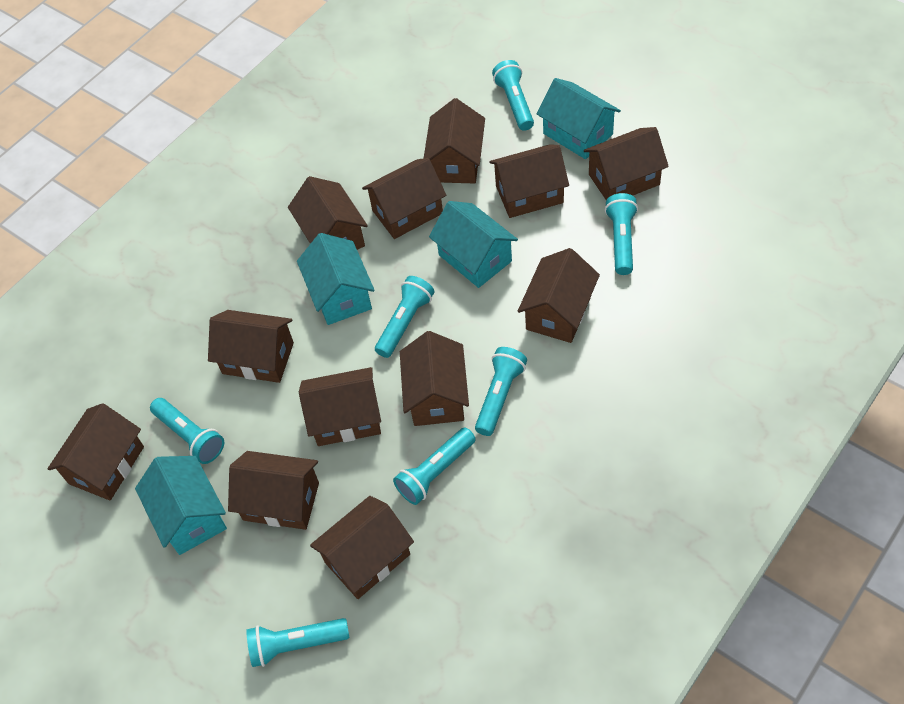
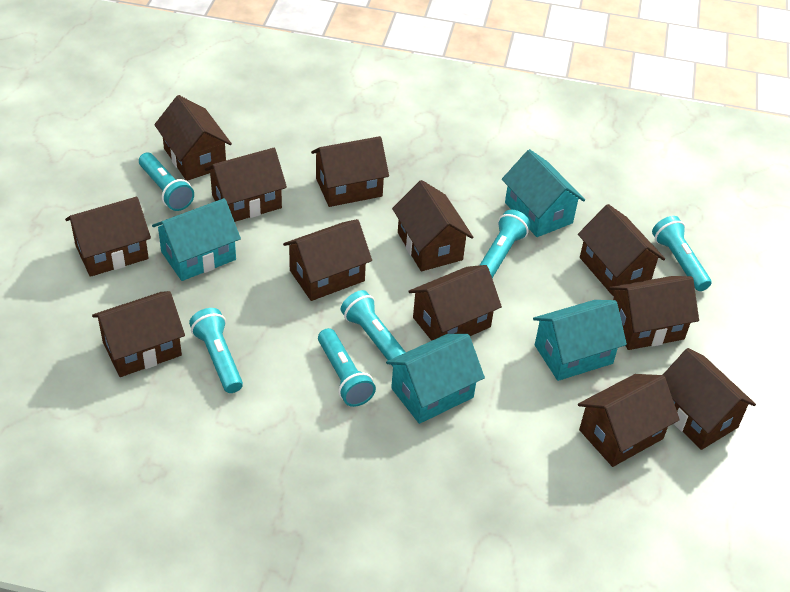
turquoise flashlight: 7 -> 6

